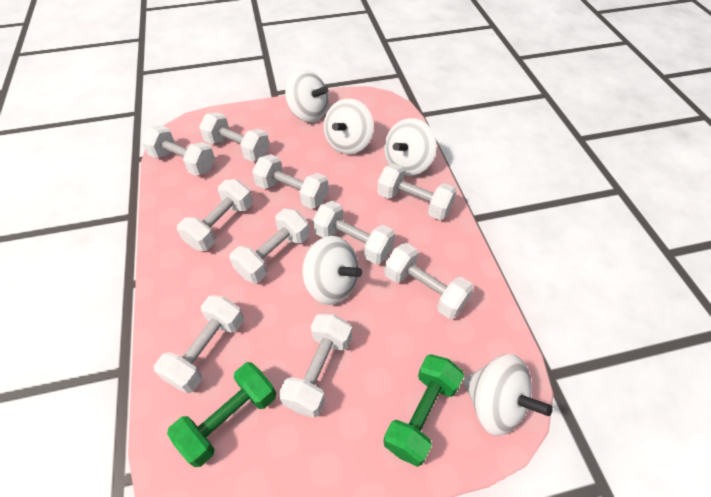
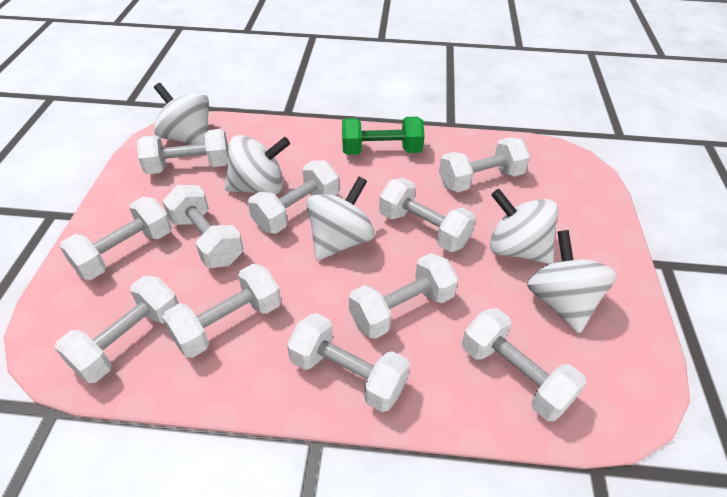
green dumbbell: 2 -> 1
white dumbbell: 10 -> 11

